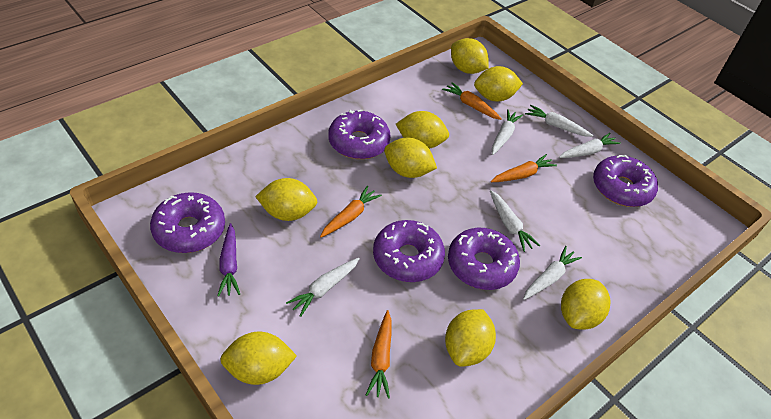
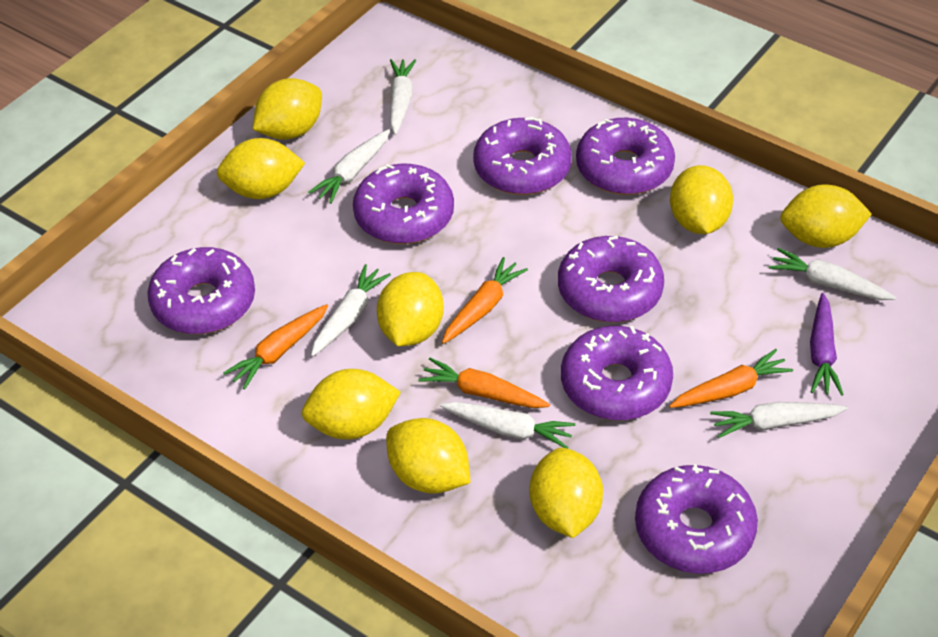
purple donut: 5 -> 7

